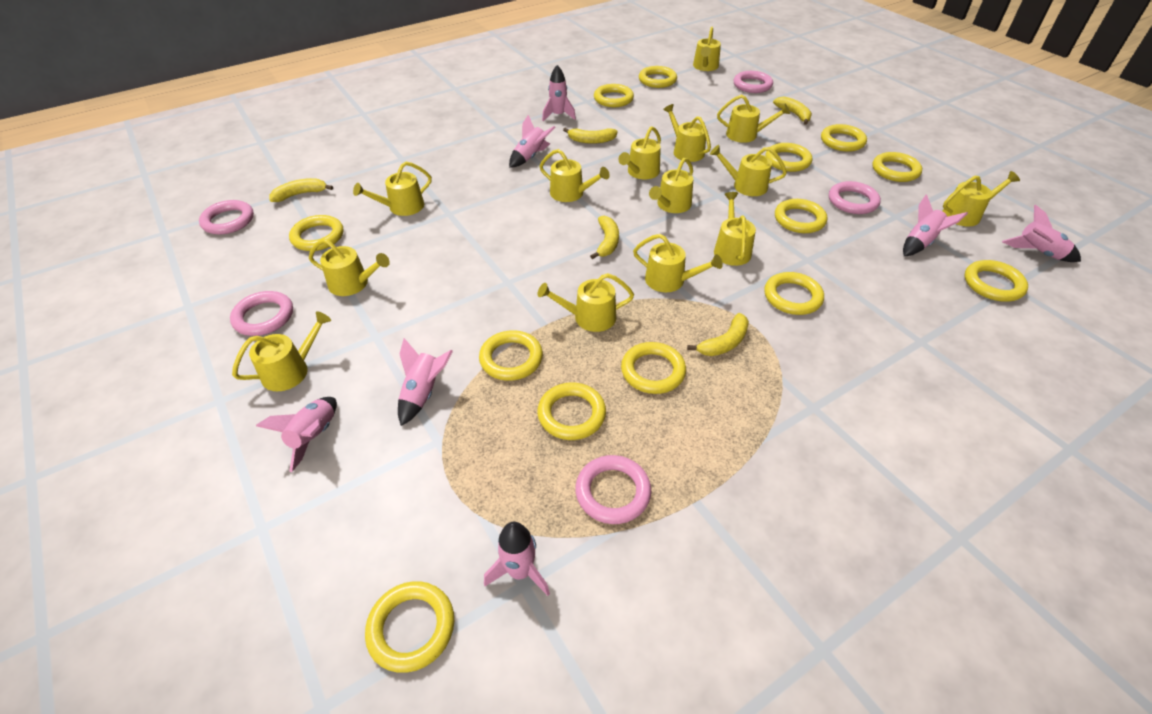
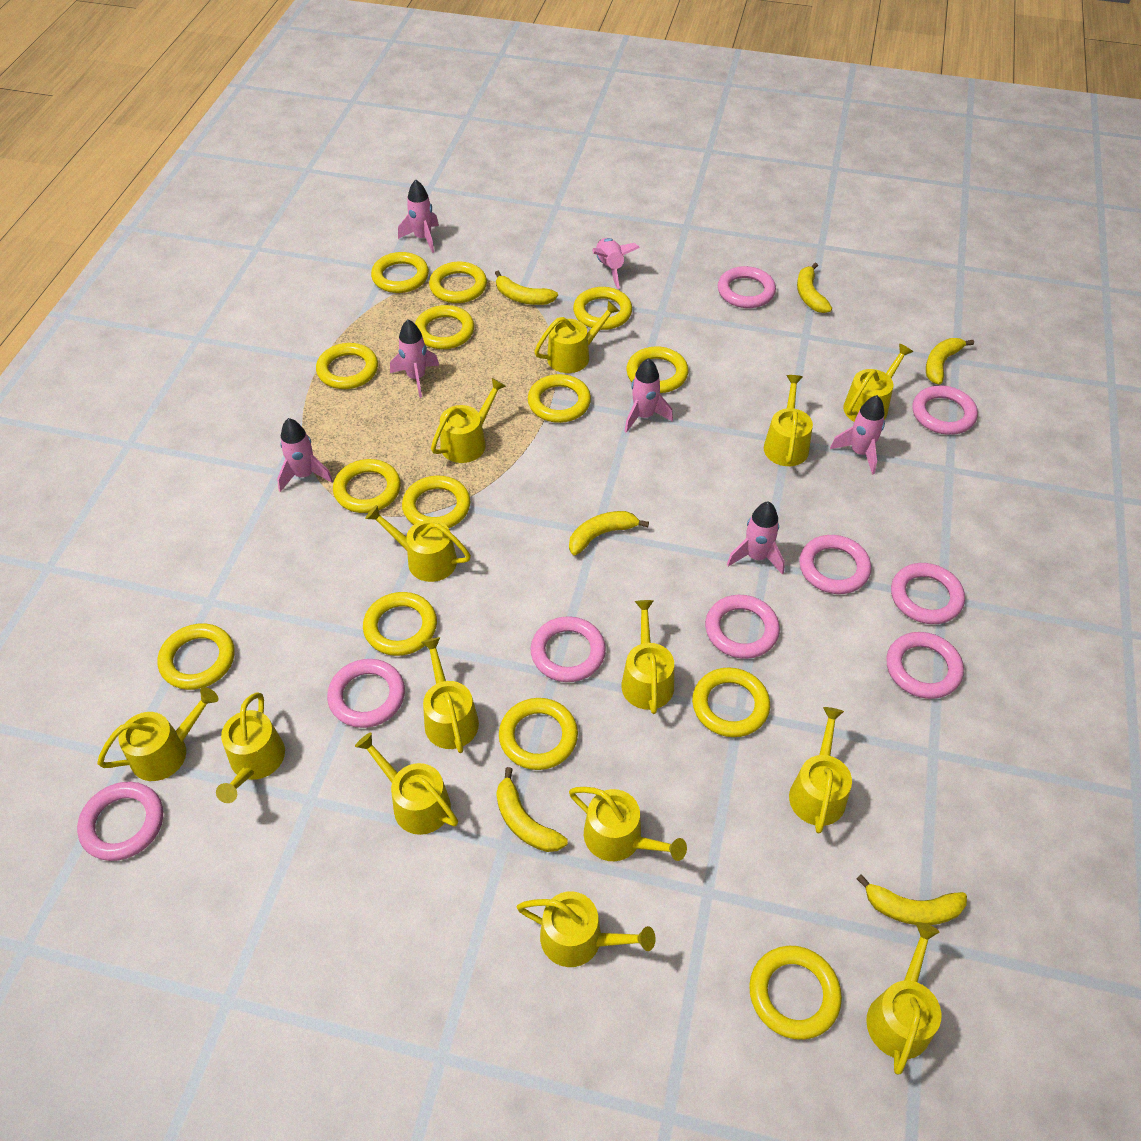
pink ring: 5 -> 9
yellow banana: 5 -> 6
yellow ring: 13 -> 14

